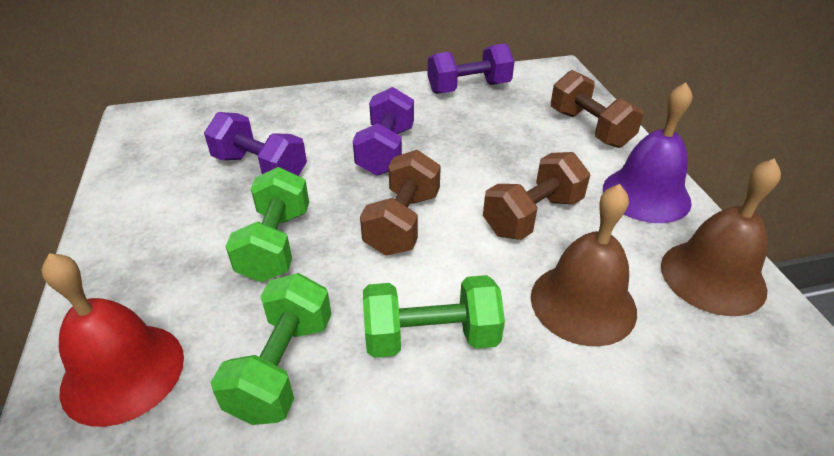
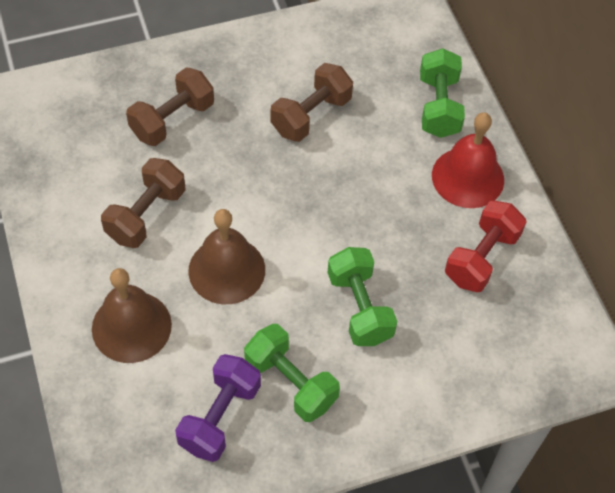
purple bell: 1 -> 0
purple dumbbell: 3 -> 1
red dumbbell: 0 -> 1

